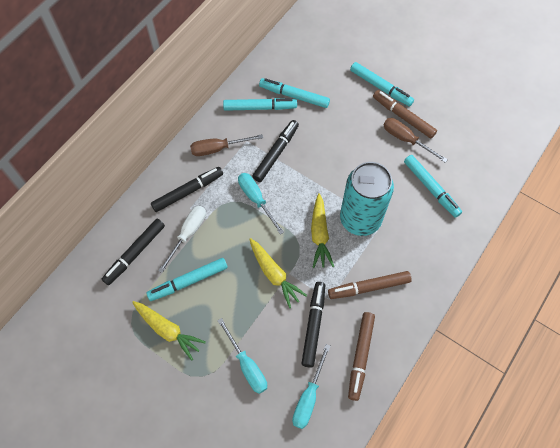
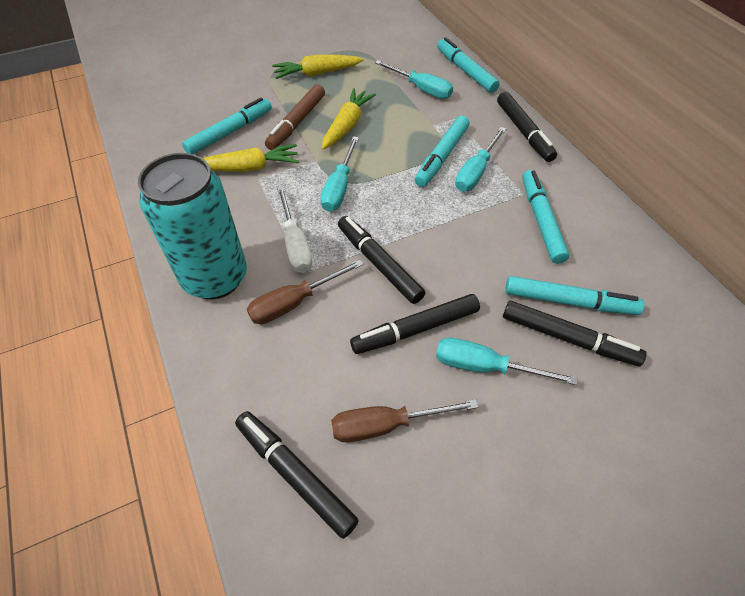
black marker: 4 -> 5
brown marker: 3 -> 1
turquoise screwdriver: 3 -> 4

